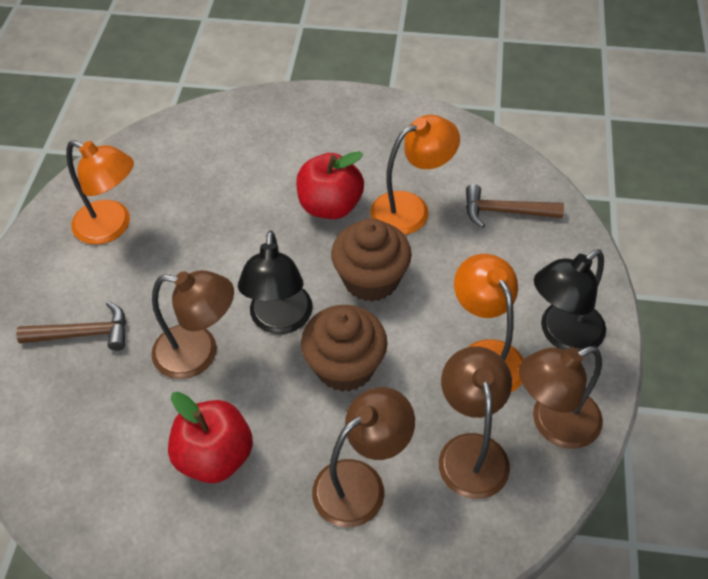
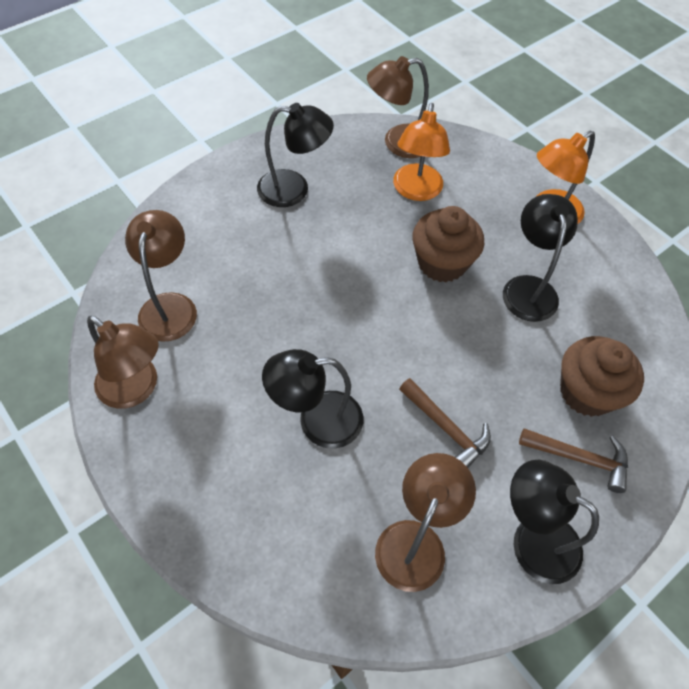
black lamp: 2 -> 4
orange lamp: 3 -> 2
red apple: 2 -> 0

